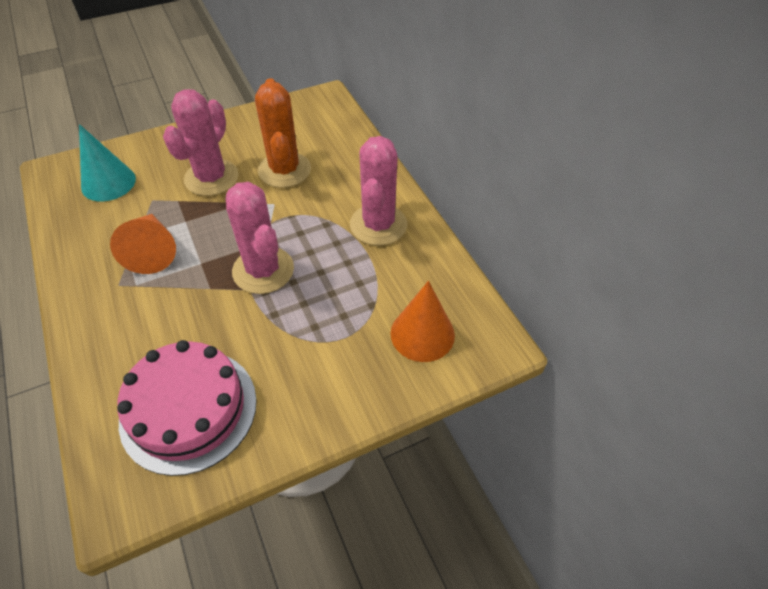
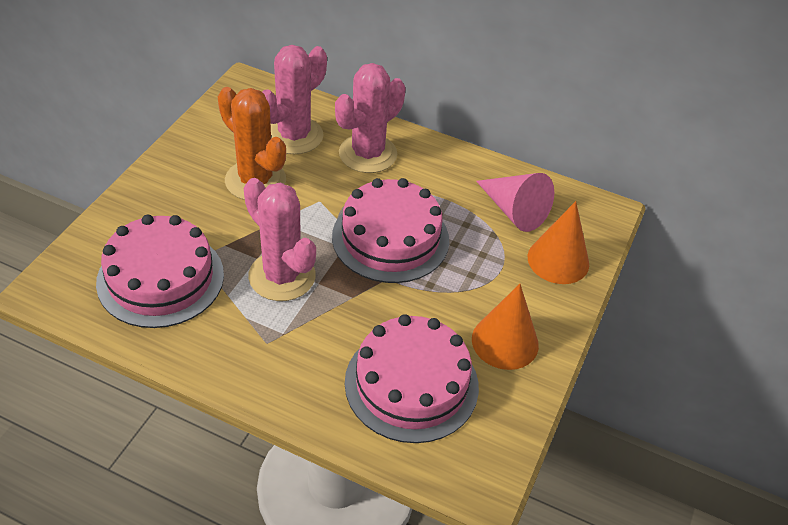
pink cake: 1 -> 3
pink cone: 0 -> 1
turquoise cone: 1 -> 0

